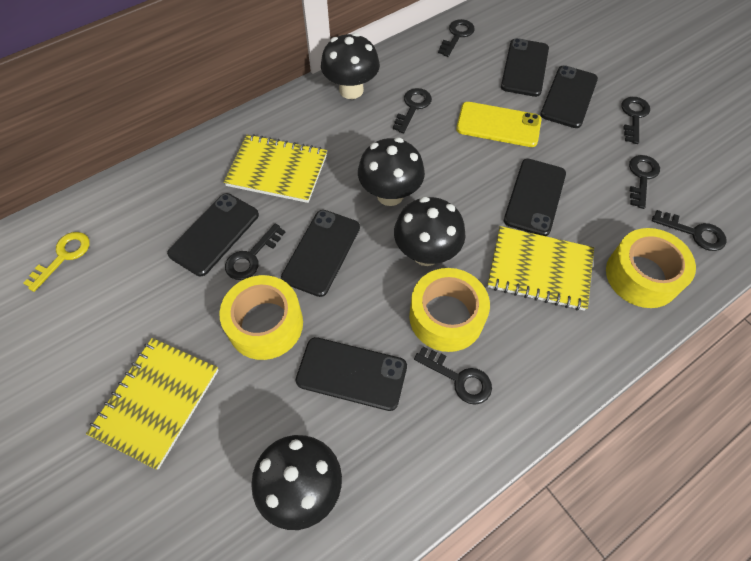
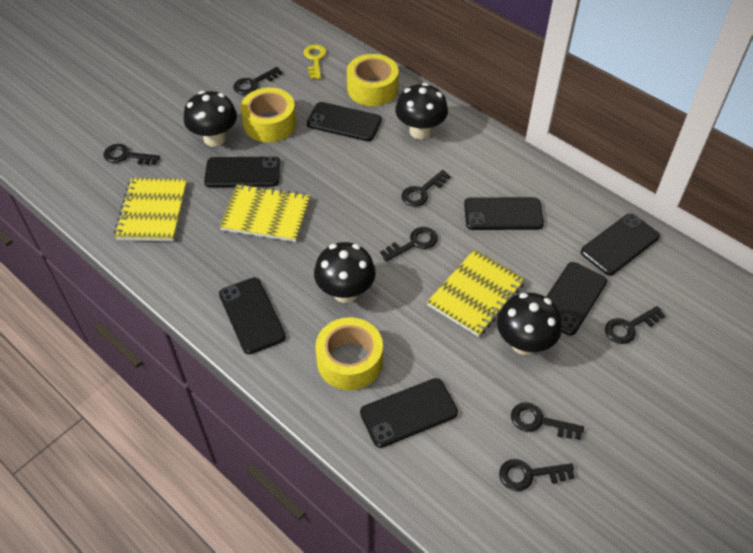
black phone: 6 -> 7
yellow phone: 1 -> 0

